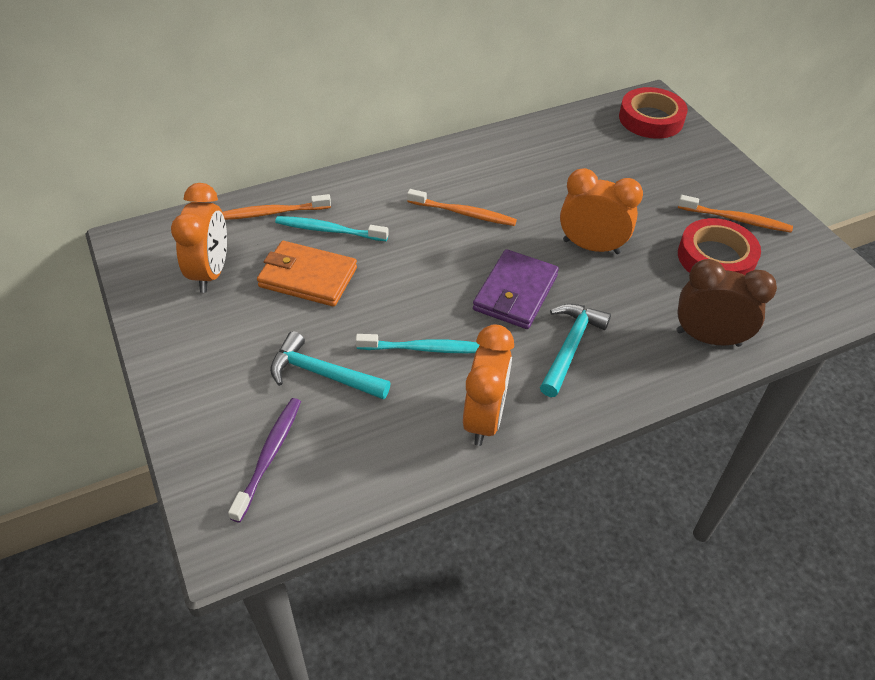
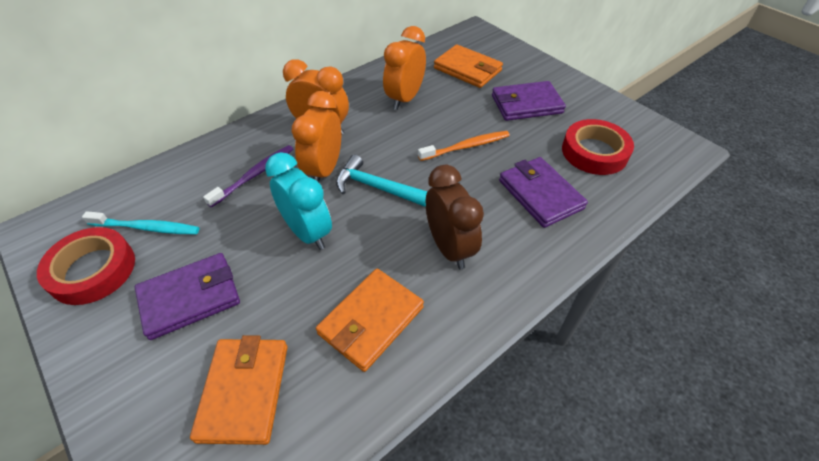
orange toothbrush: 3 -> 1
orange wallet: 1 -> 3
purple wallet: 1 -> 3
turquoise clock: 0 -> 1
turquoise hammer: 2 -> 1
turquoise toothbrush: 2 -> 1

